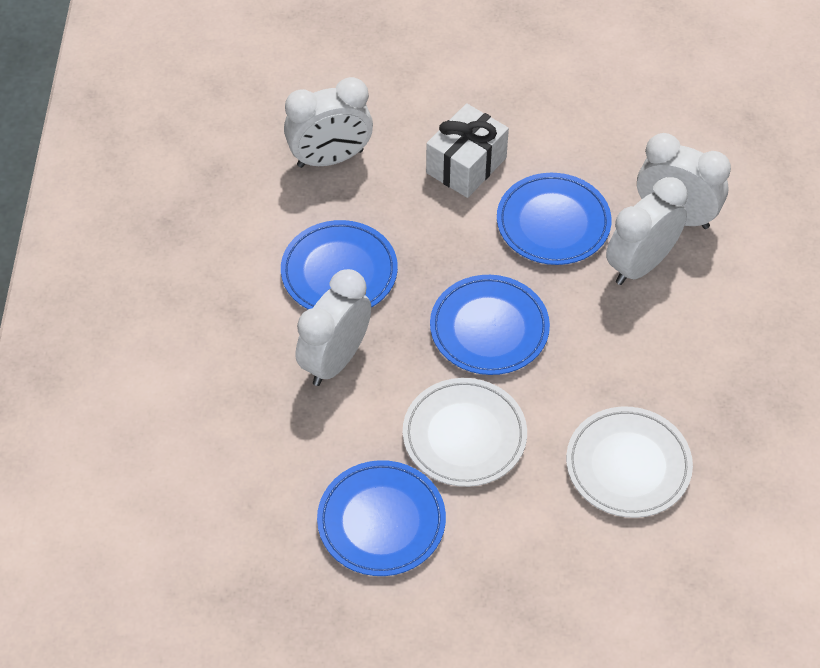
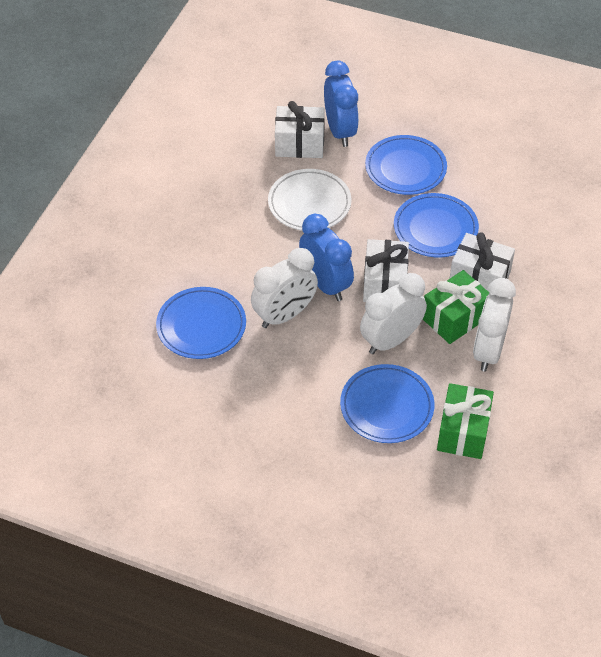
blue clock: 0 -> 2
green gift: 0 -> 2
white clock: 4 -> 3
white gift: 1 -> 3
white plate: 2 -> 1

